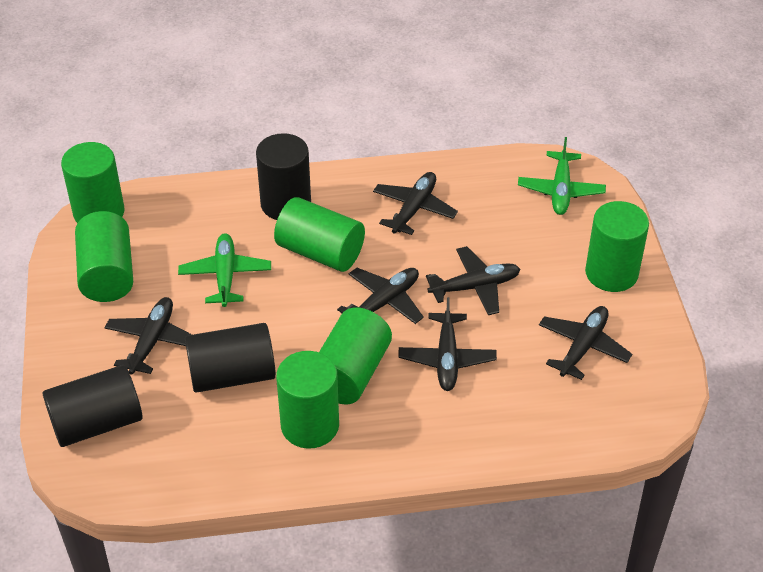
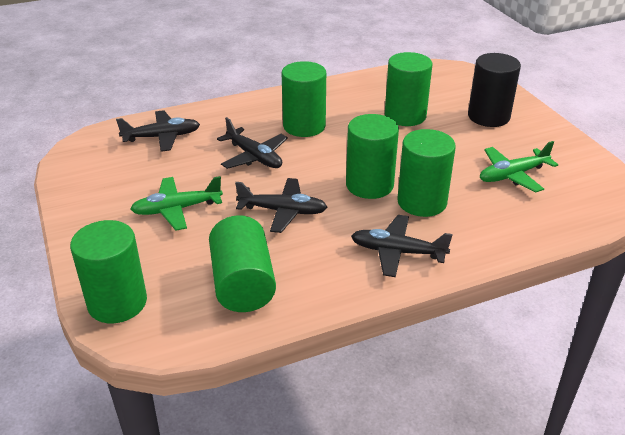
black cylinder: 3 -> 1
black plane: 6 -> 4

